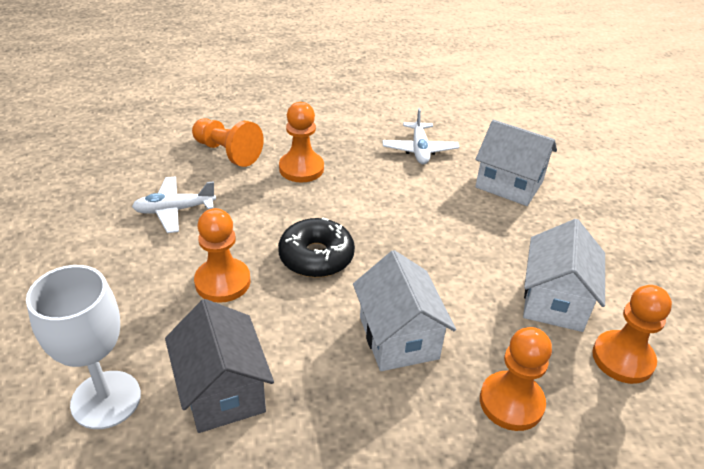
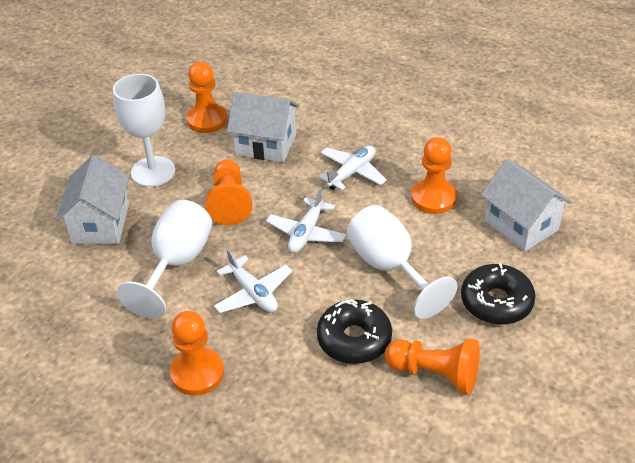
black donut: 1 -> 2
grey house: 1 -> 0
white goblet: 1 -> 3
white plane: 2 -> 3

